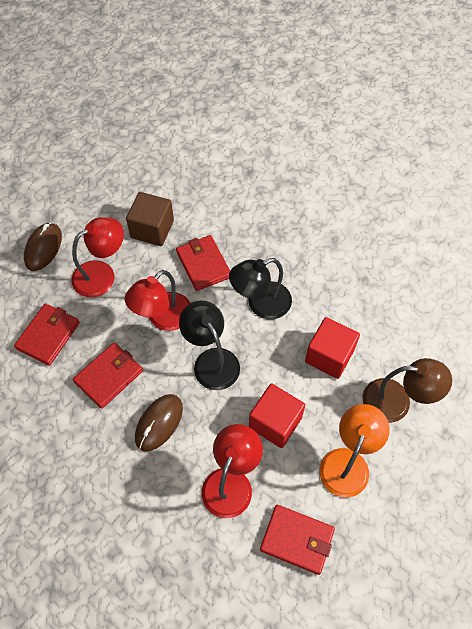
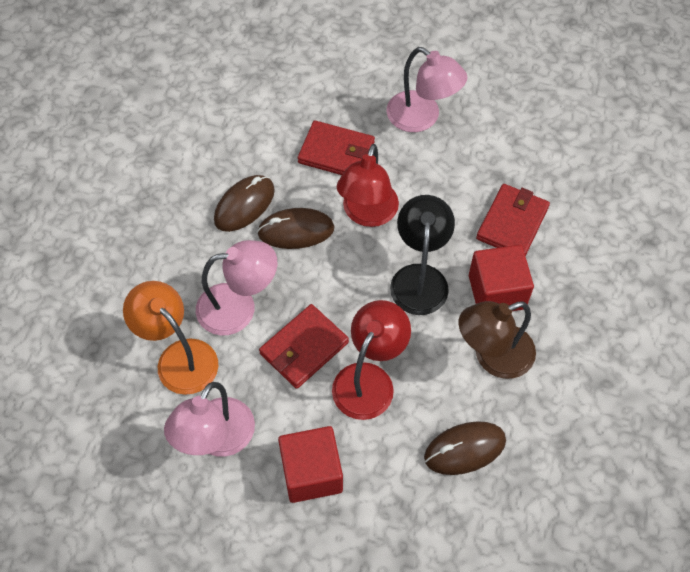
black lamp: 2 -> 1
brown cube: 1 -> 0
brown mouse: 2 -> 3
pink lamp: 0 -> 3
red lamp: 3 -> 2
red wallet: 4 -> 3

